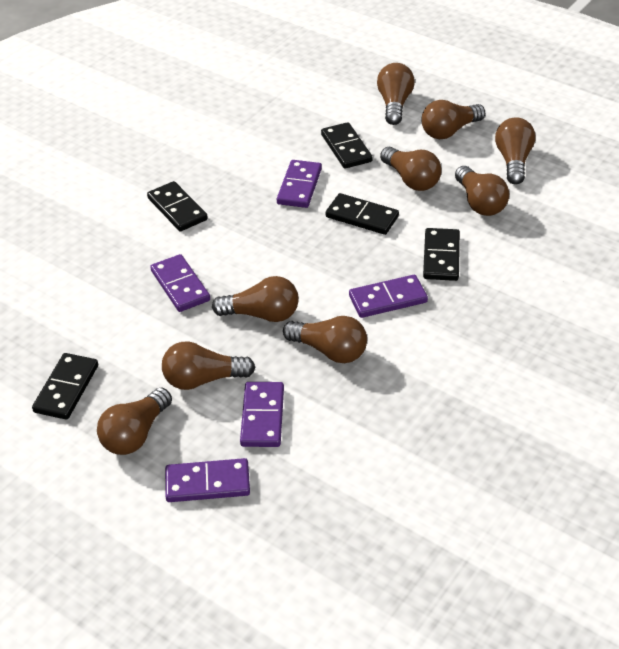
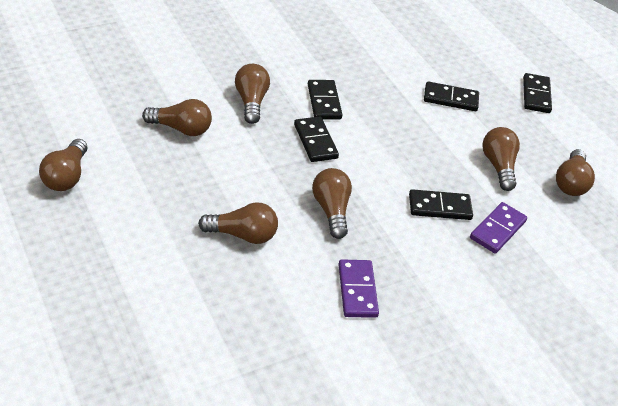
brown light bulb: 9 -> 7
purple domino: 5 -> 2

